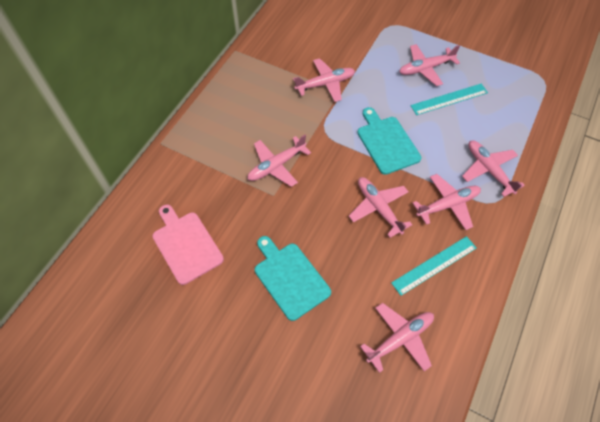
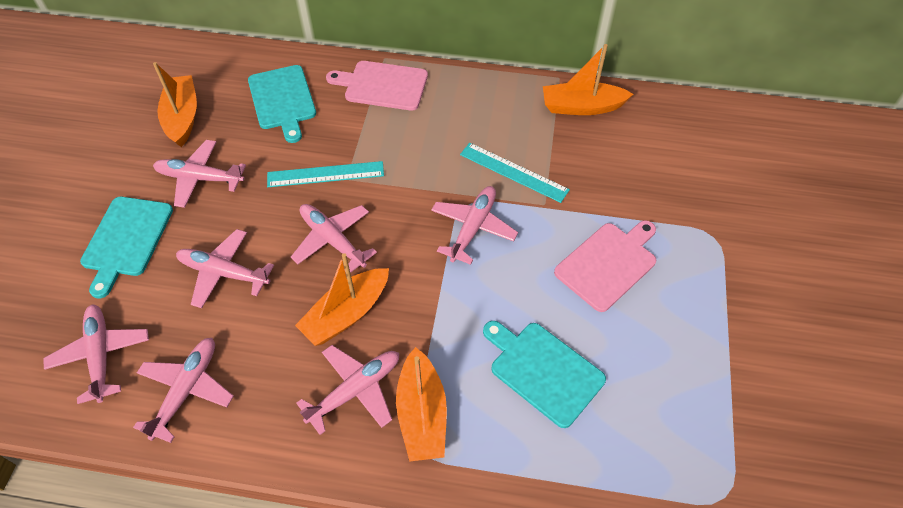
orange boat: 0 -> 4
pink cutting board: 1 -> 2
turquoise cutting board: 2 -> 3

